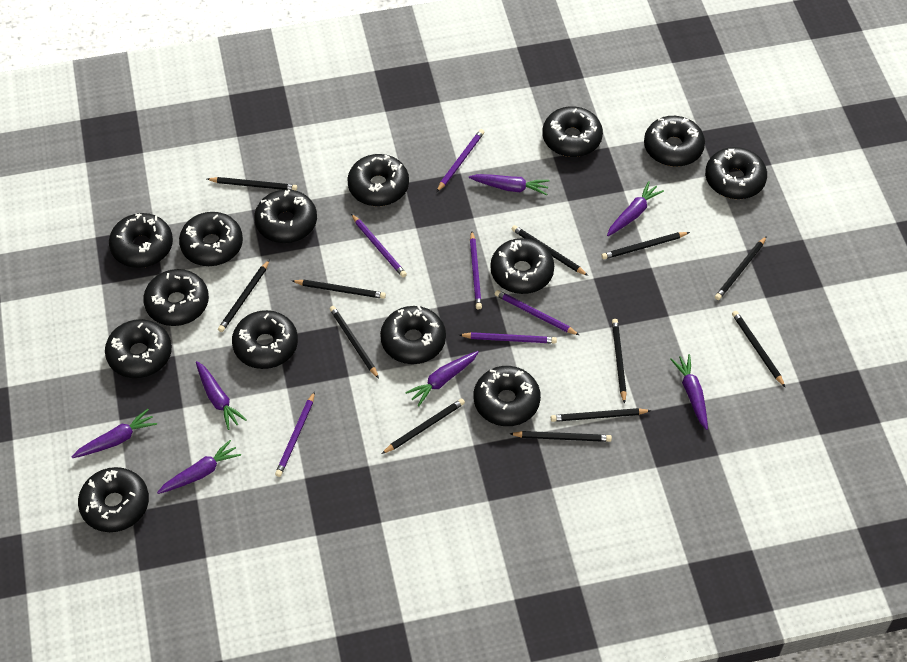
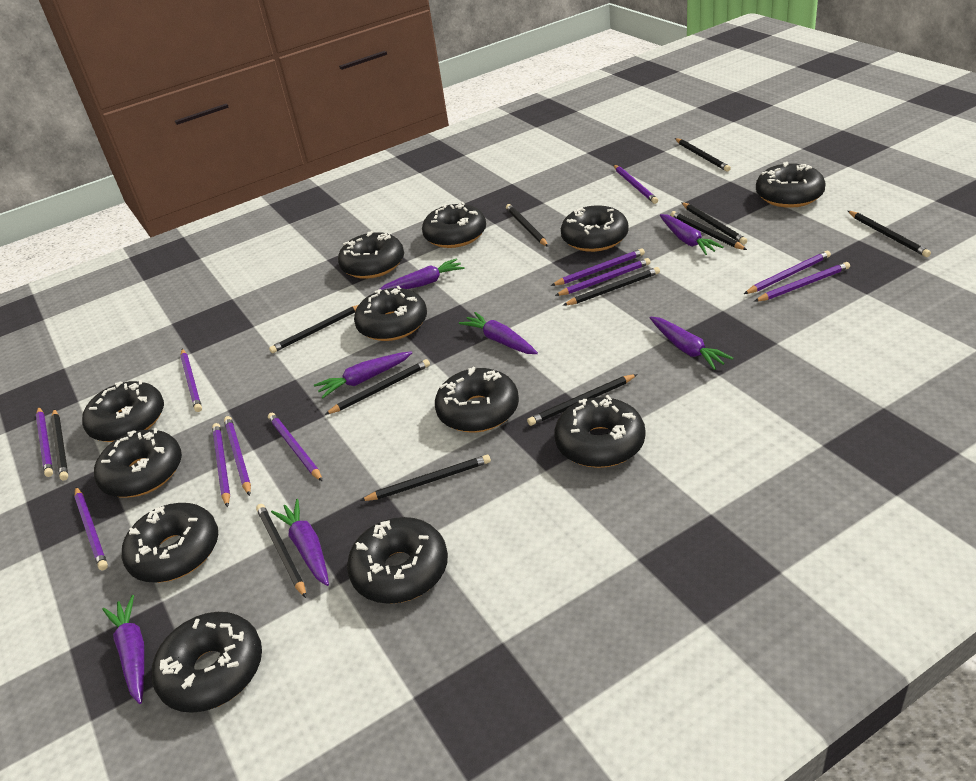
black donut: 14 -> 12
purple pencil: 6 -> 11

